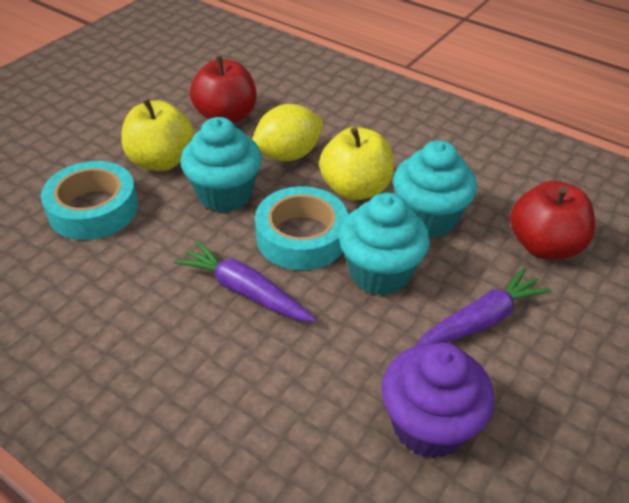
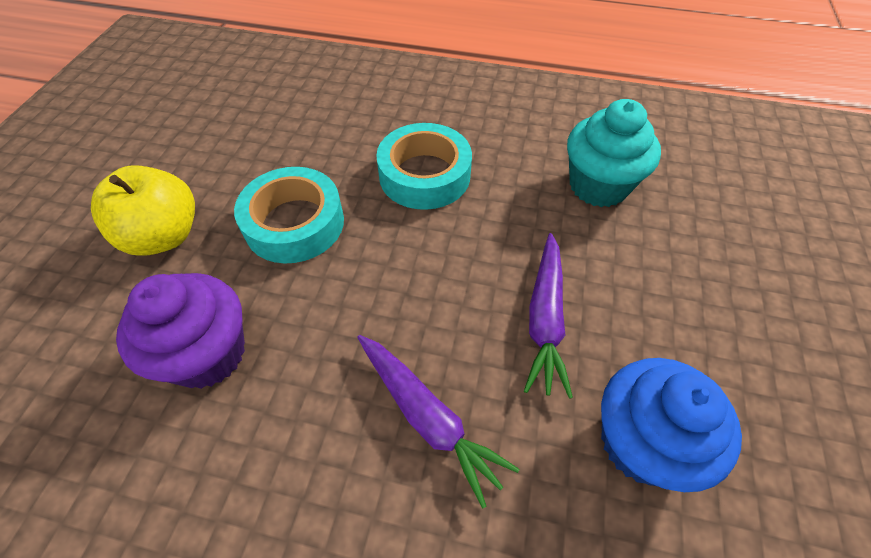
blue cupcake: 0 -> 1
red apple: 2 -> 0
turquoise cupcake: 3 -> 1
yellow apple: 2 -> 1
yellow lemon: 1 -> 0

